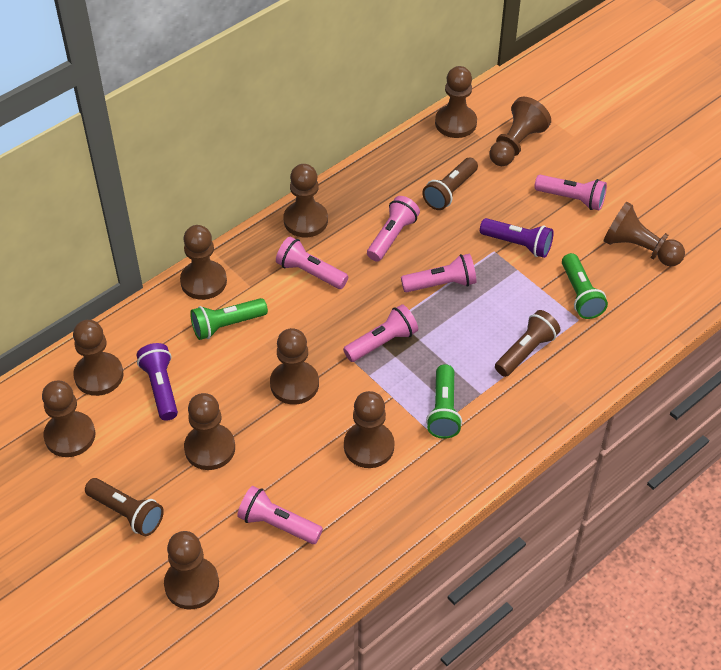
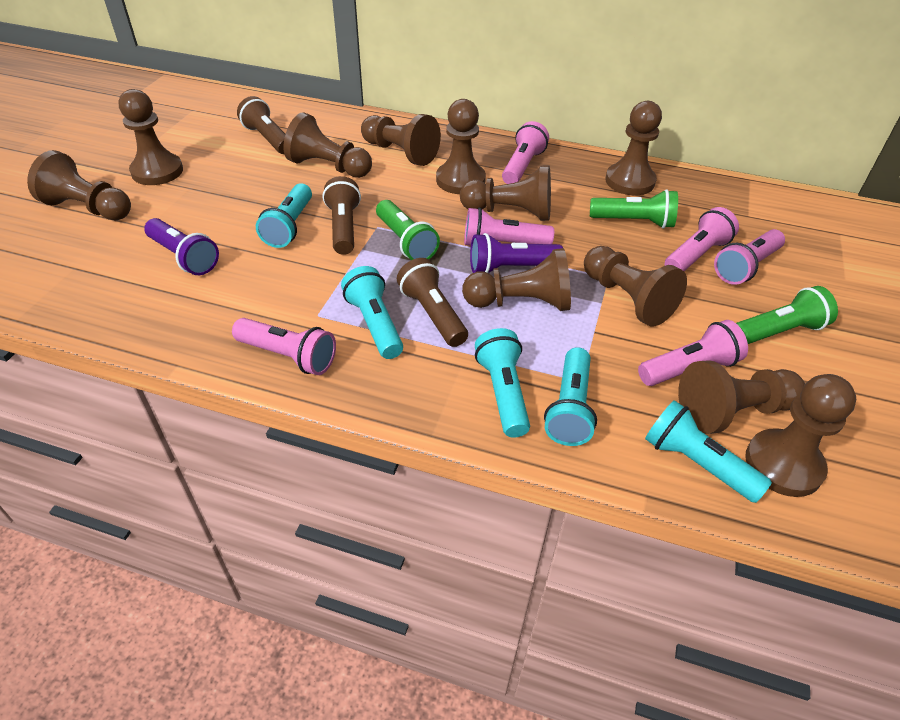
turquoise flashlight: 0 -> 5

